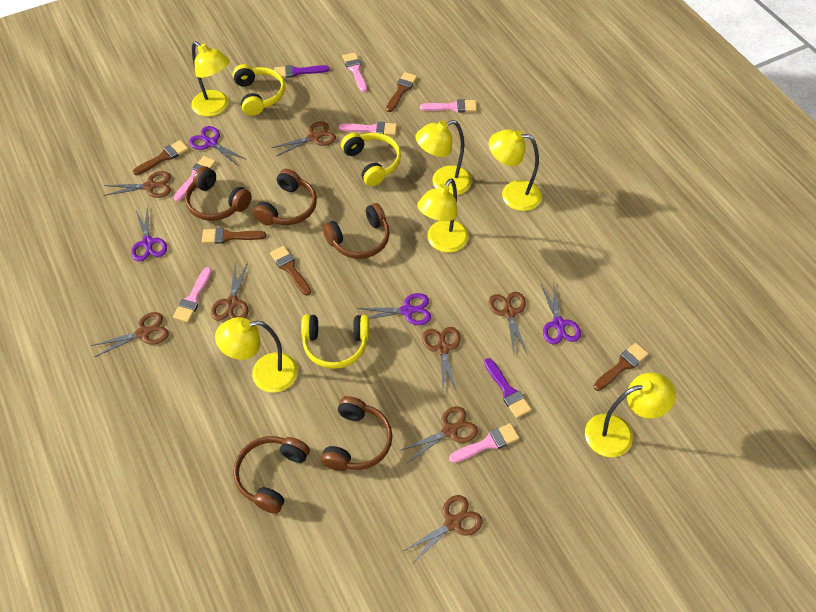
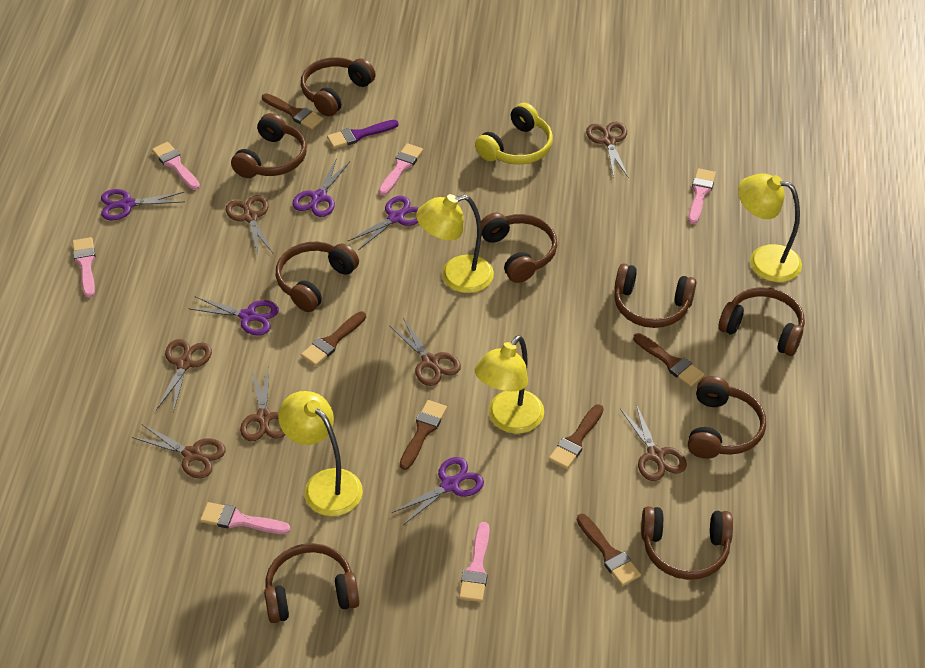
brown brush: 5 -> 6
brown headphones: 5 -> 9
brown scissors: 8 -> 7
purple brush: 2 -> 1
purple scissors: 4 -> 5
yellow headphones: 3 -> 1
yellow lamp: 6 -> 4

